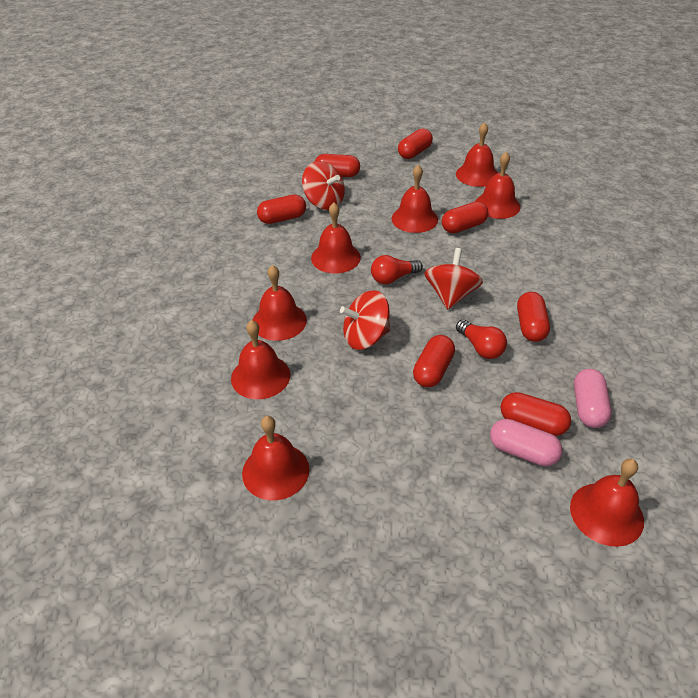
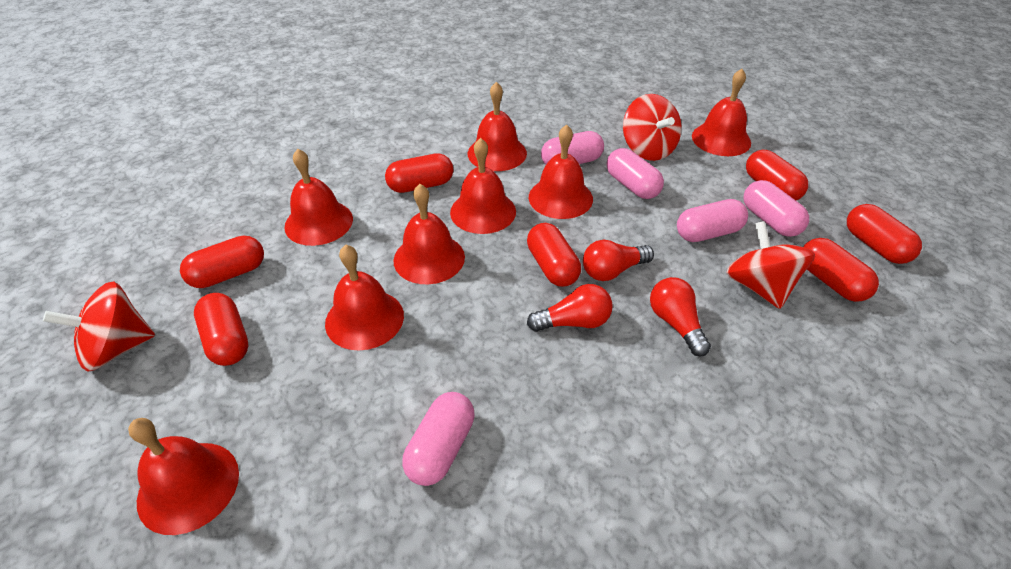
pink capsule: 2 -> 5
red light bulb: 2 -> 3

